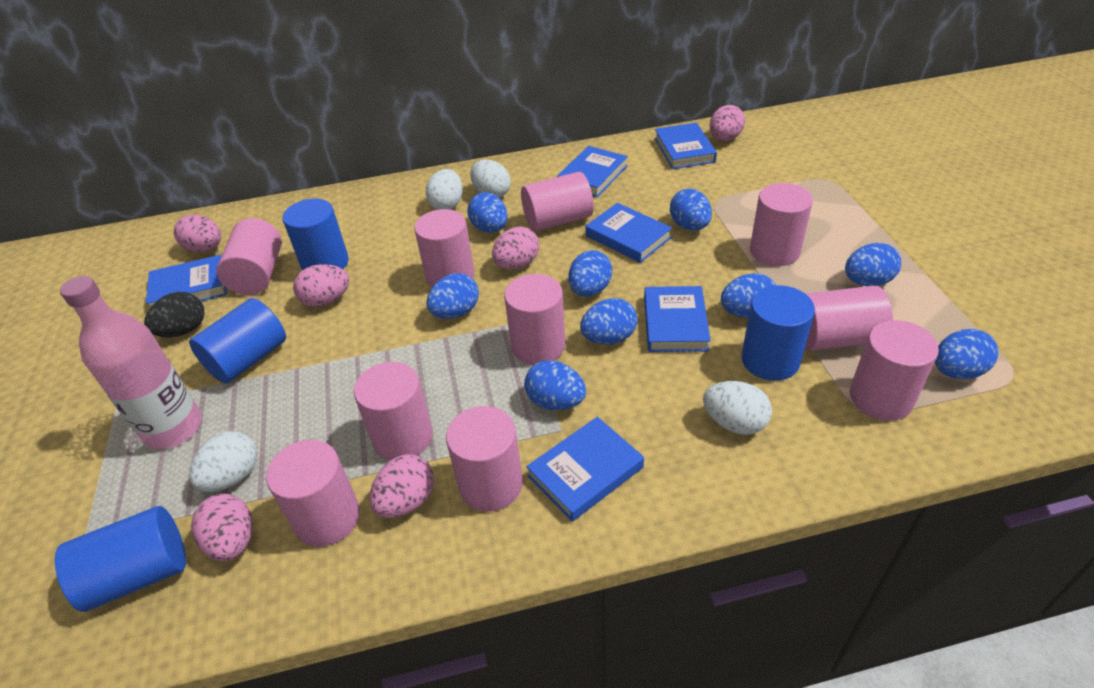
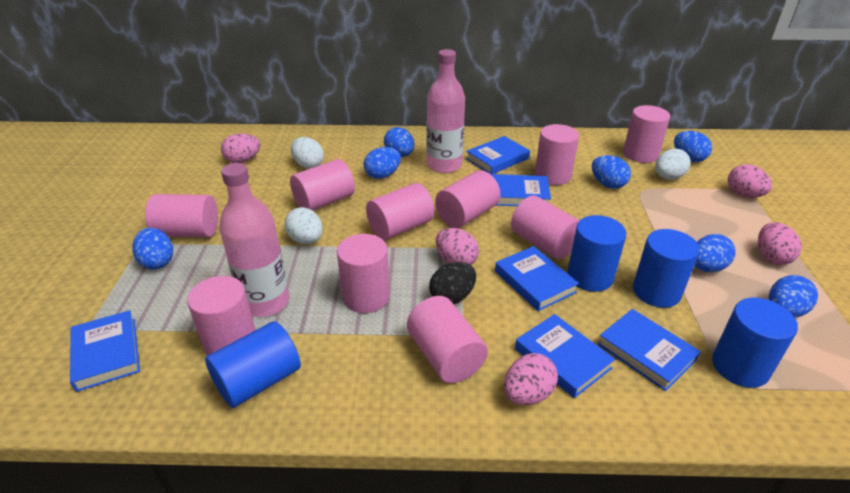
blue egg: 9 -> 7
pink bottle: 1 -> 2
pink egg: 6 -> 5
white egg: 4 -> 3

